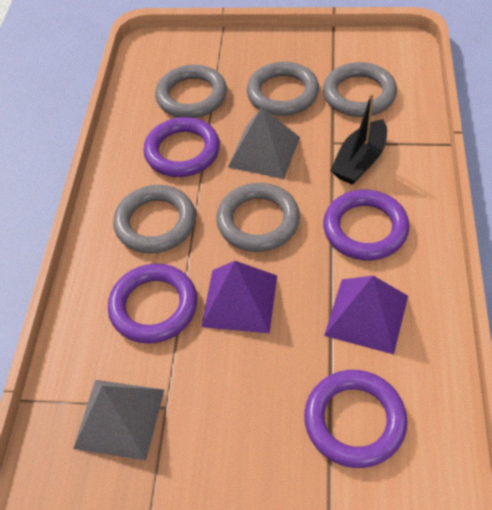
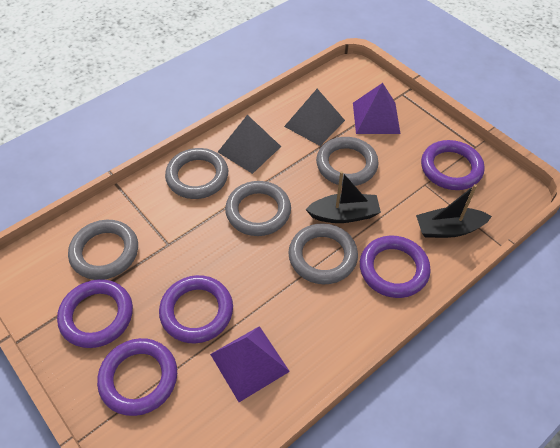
black boat: 1 -> 2
purple ring: 4 -> 5

